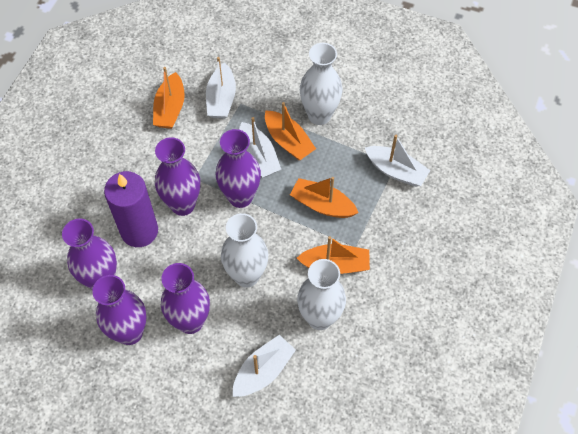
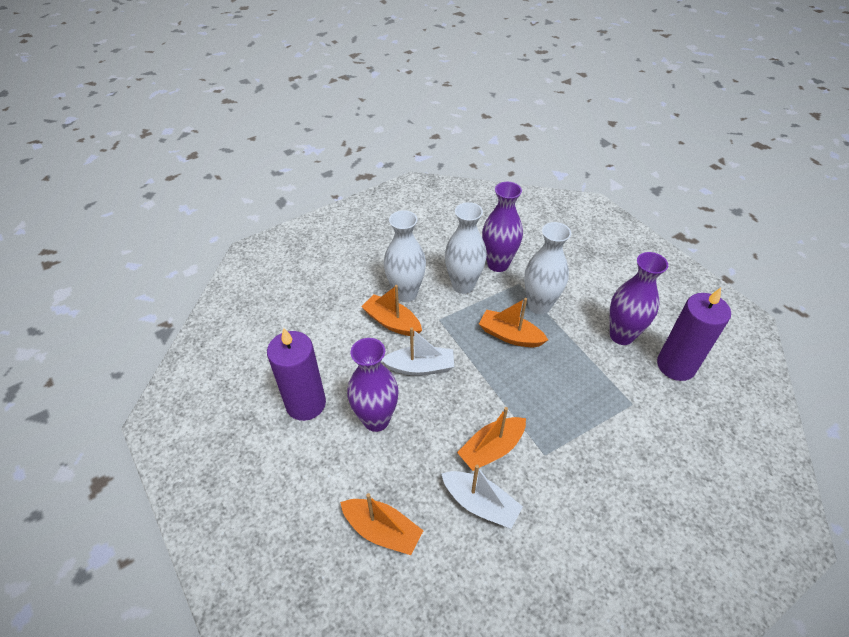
purple candle: 1 -> 2
purple vase: 5 -> 3
white boat: 4 -> 2

